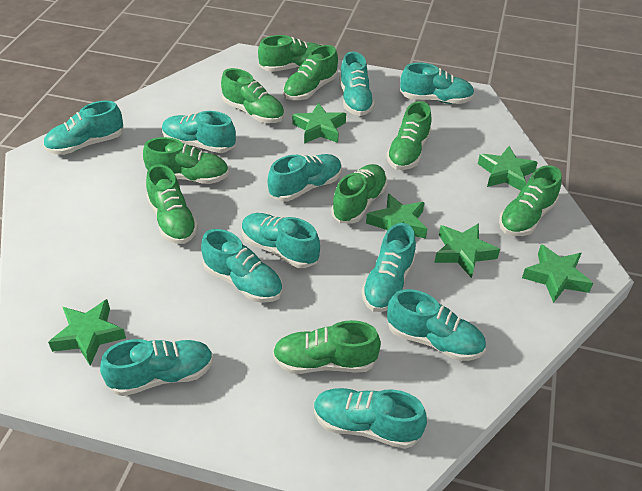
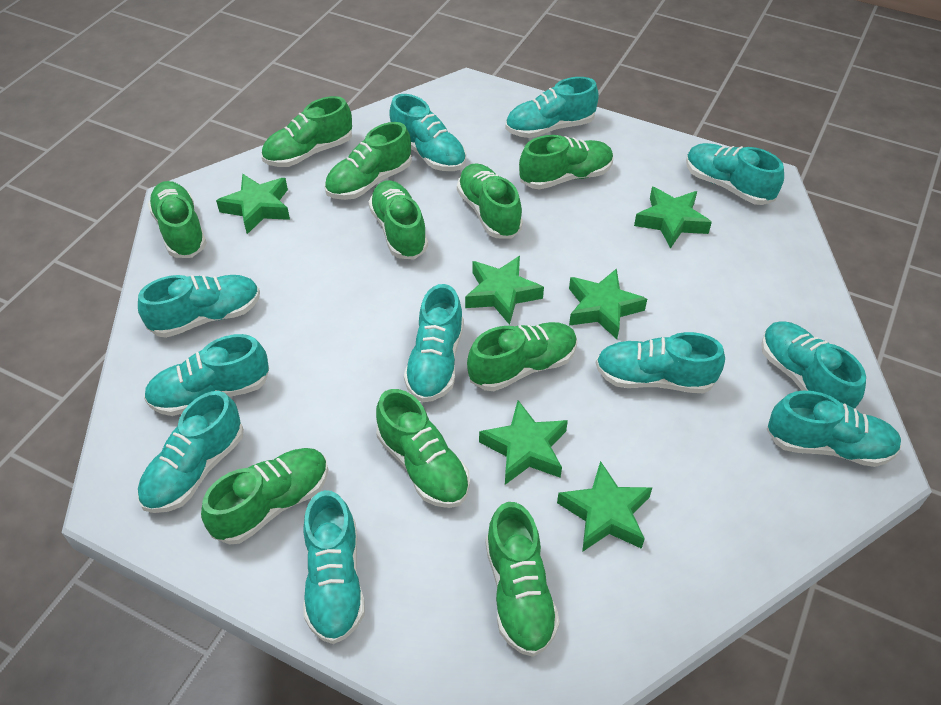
green shoe: 9 -> 10

